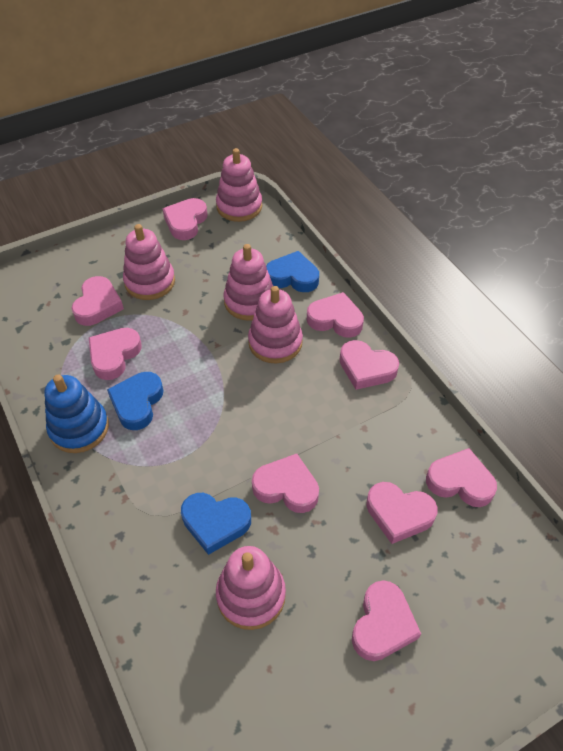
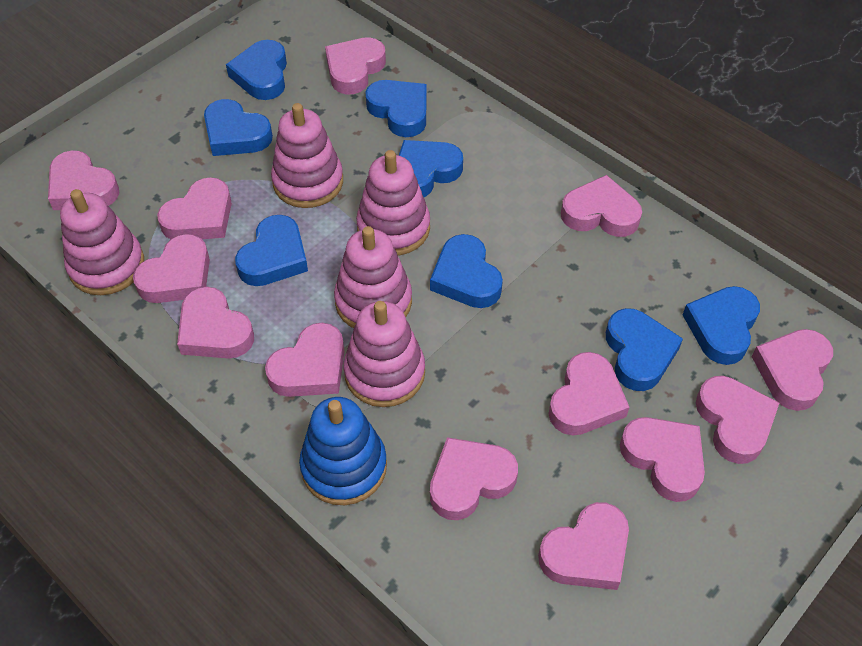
blue heart: 3 -> 8
pink heart: 9 -> 13

